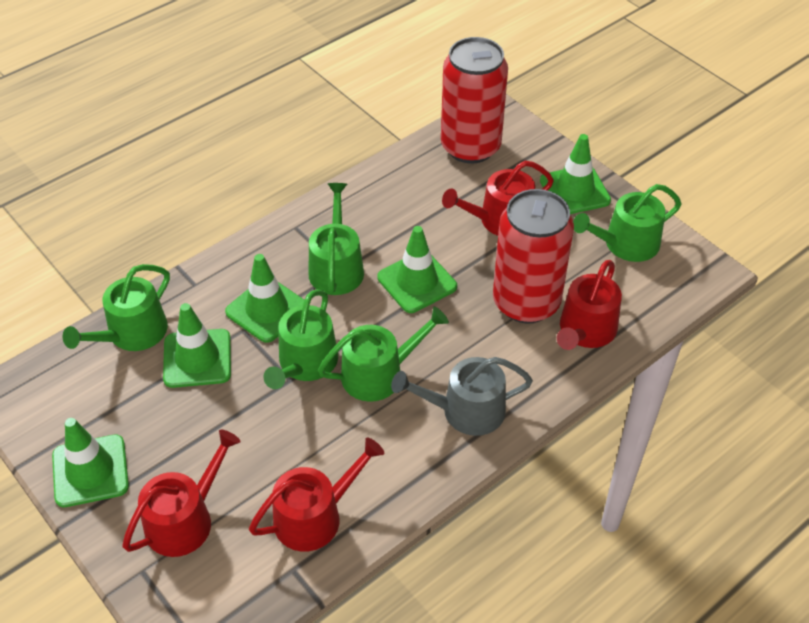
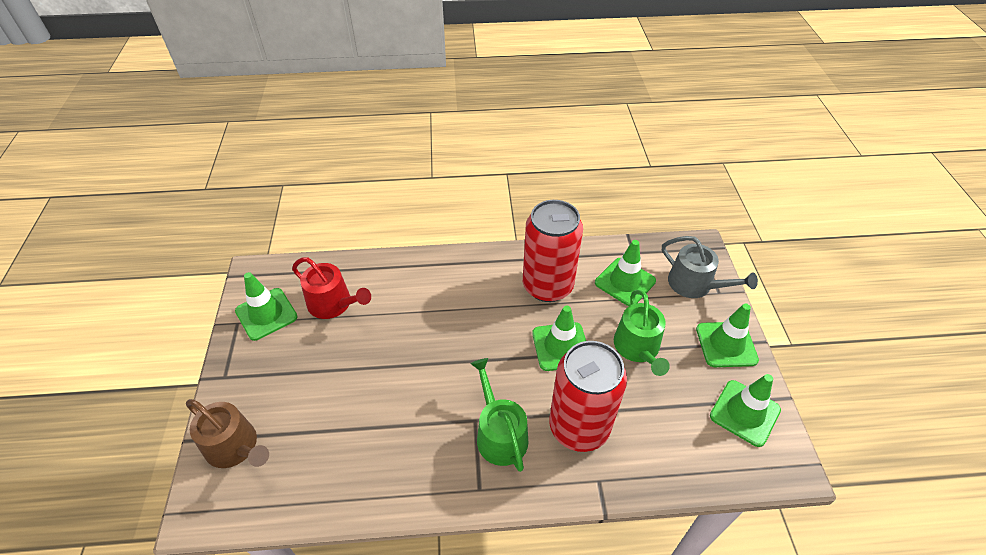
brown watering can: 0 -> 1
green watering can: 5 -> 2
red watering can: 4 -> 1

